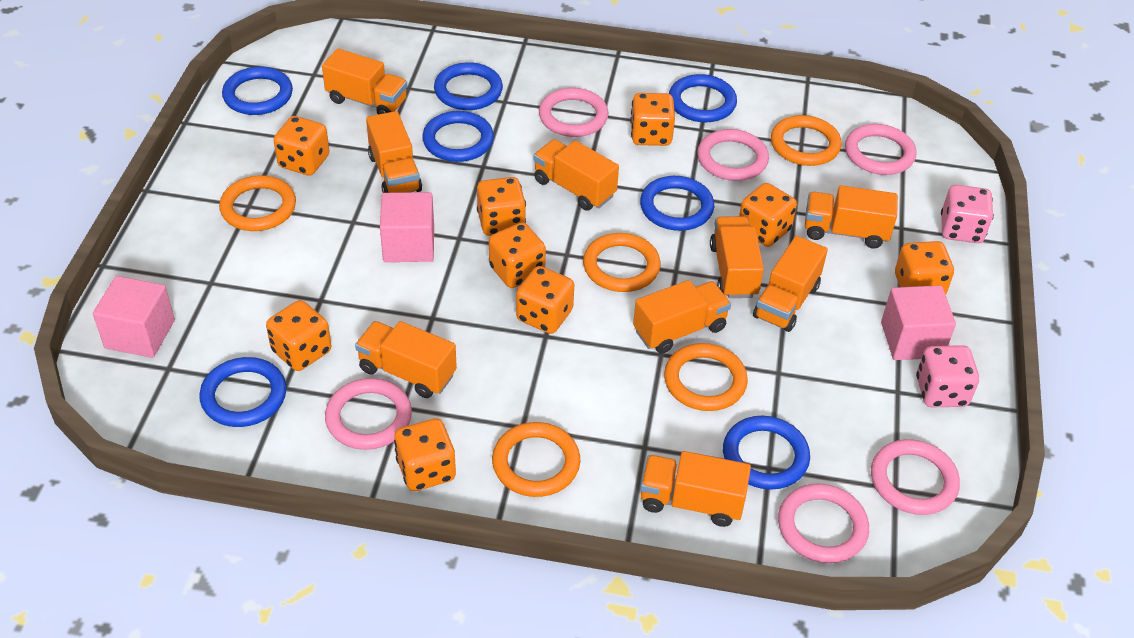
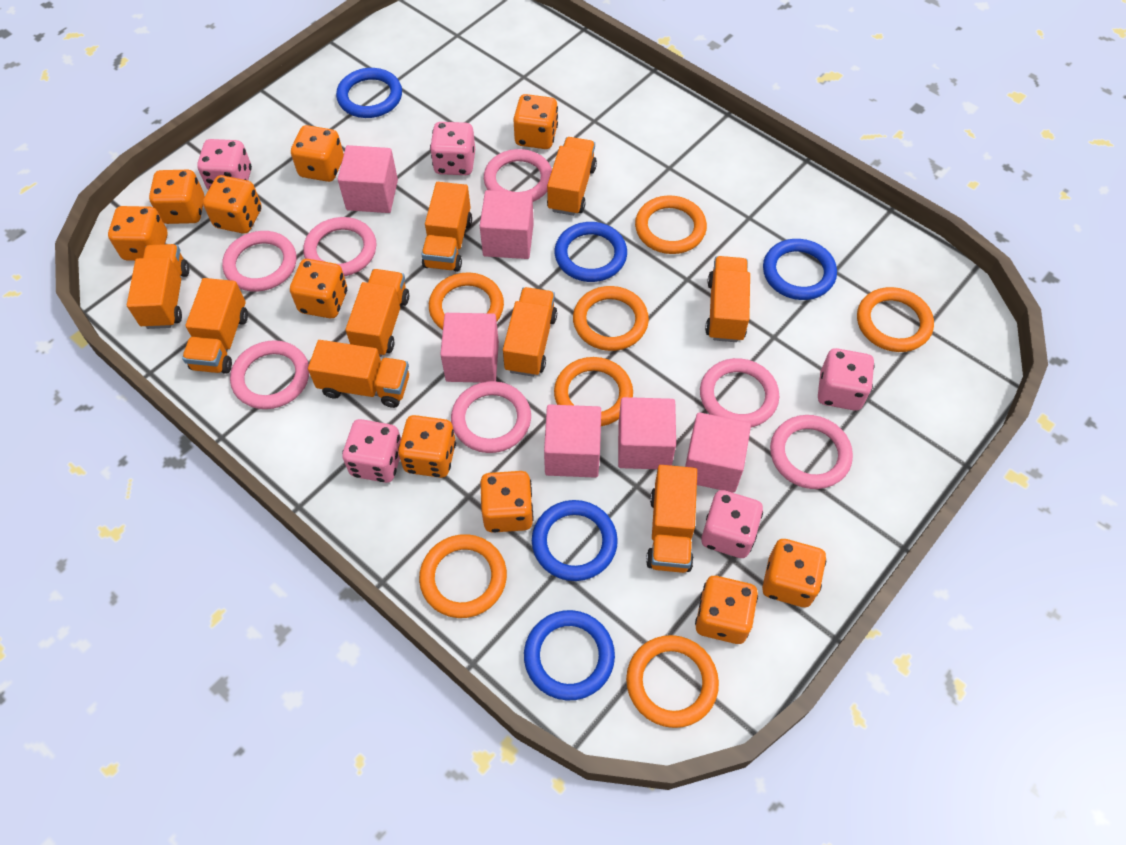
blue ring: 7 -> 5
orange dice: 9 -> 10
orange ring: 5 -> 7
pink cube: 3 -> 6
pink dice: 2 -> 5
pink ring: 6 -> 7

